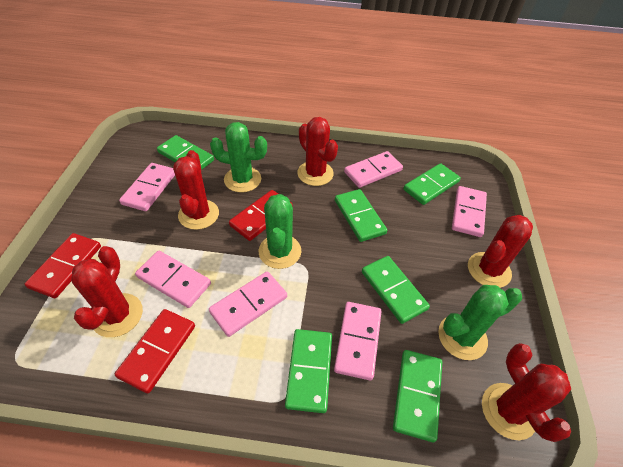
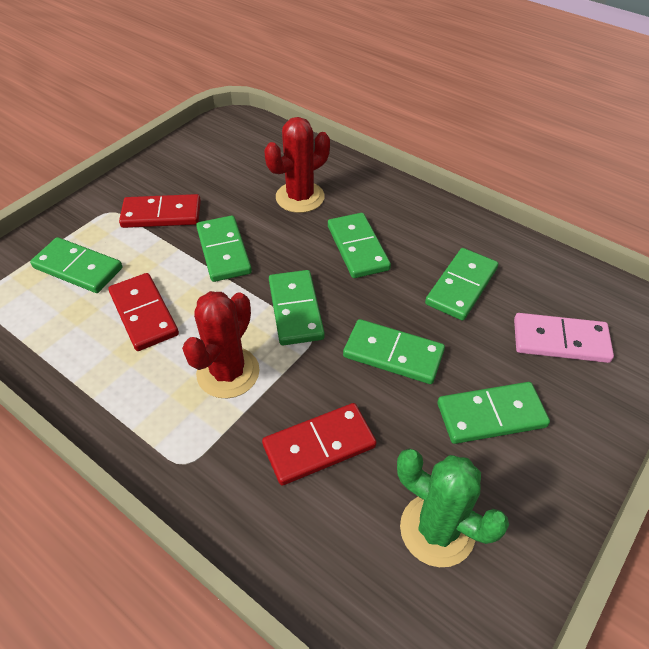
green cactus: 3 -> 1
green domino: 6 -> 7
pink domino: 6 -> 1
red cactus: 5 -> 2

